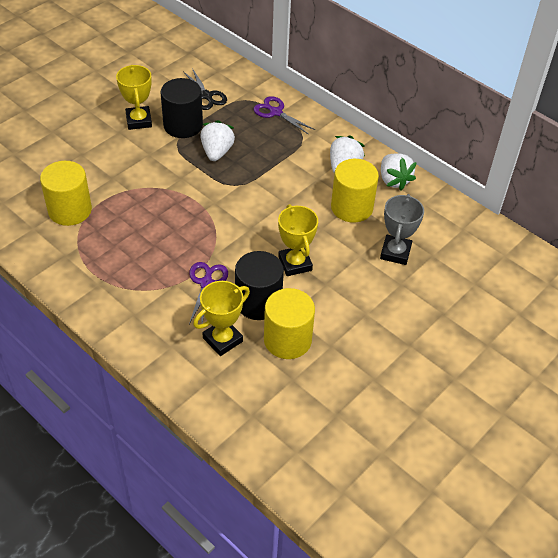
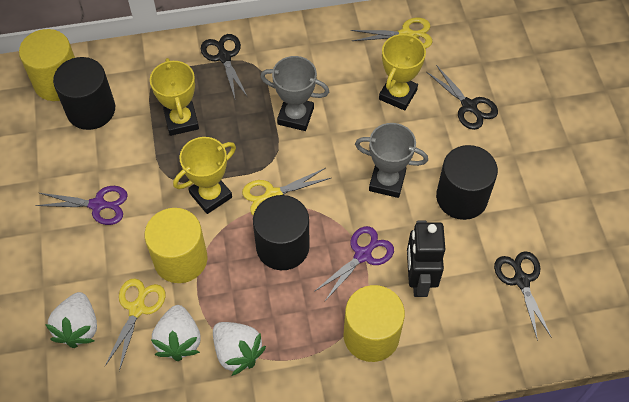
black cylinder: 2 -> 3
black robot: 0 -> 1
black scissors: 1 -> 3
grey trophy: 1 -> 2
yellow scissors: 0 -> 3

